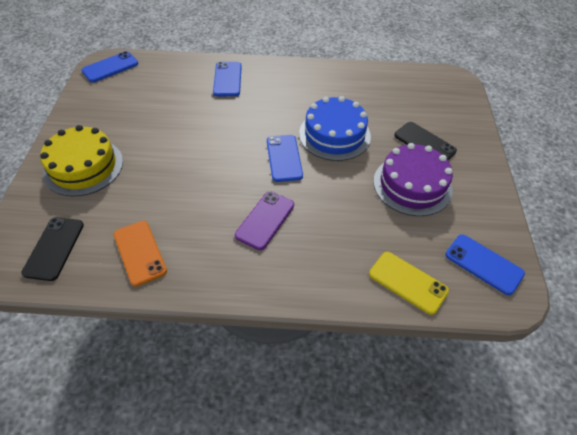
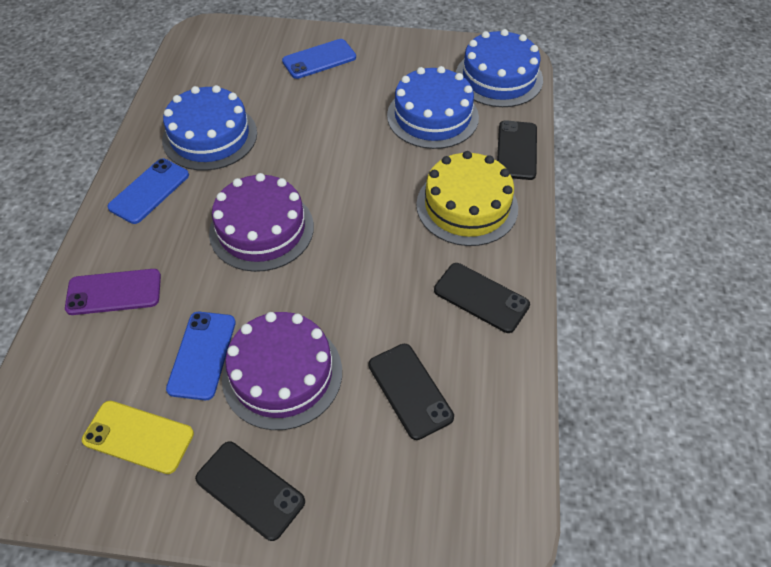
black phone: 2 -> 4
blue cake: 1 -> 3
blue phone: 4 -> 3
orange phone: 1 -> 0
purple cake: 1 -> 2

